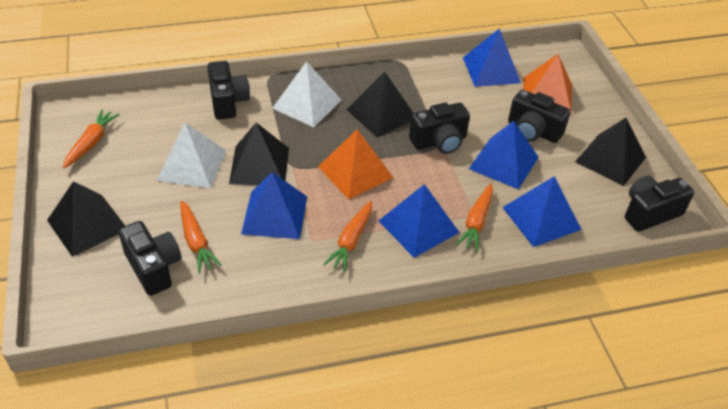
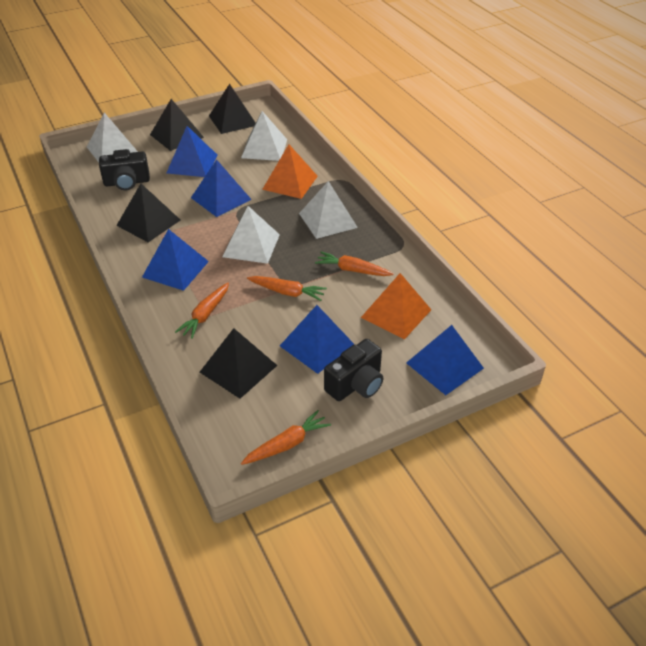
black camera: 5 -> 2
white pyramid: 2 -> 4

